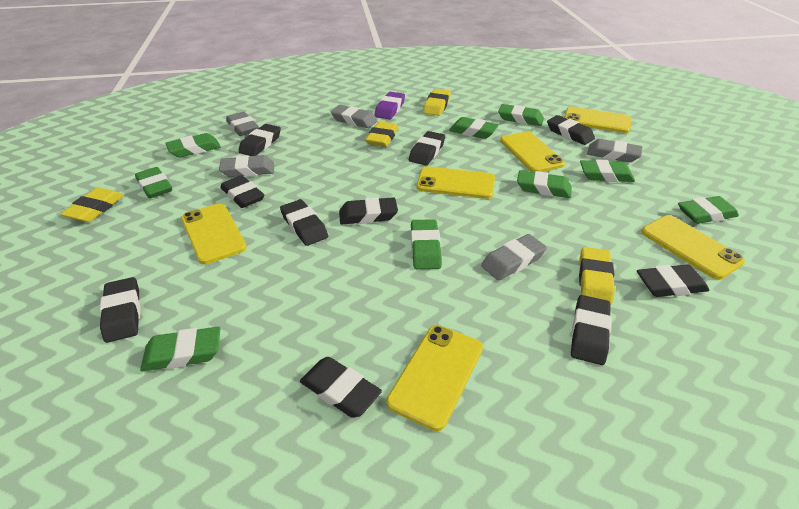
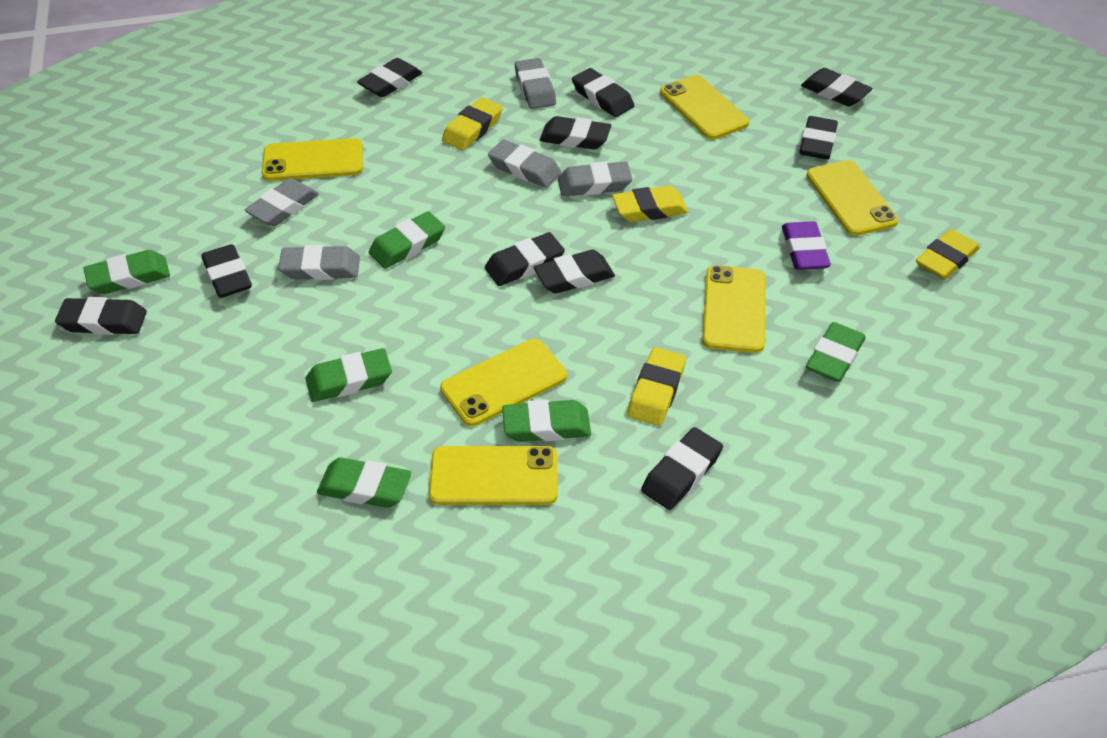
green eraser: 9 -> 6

